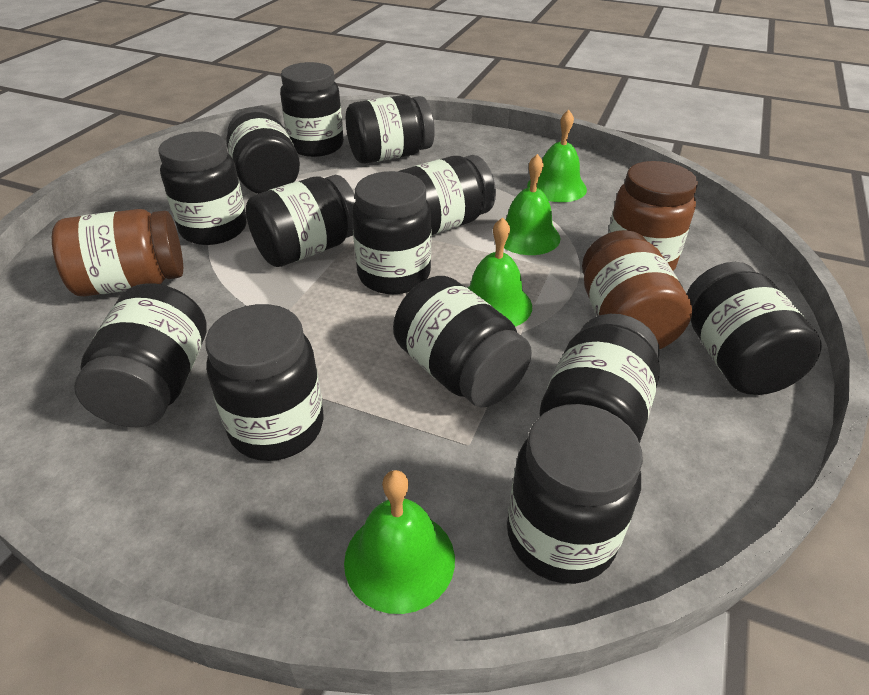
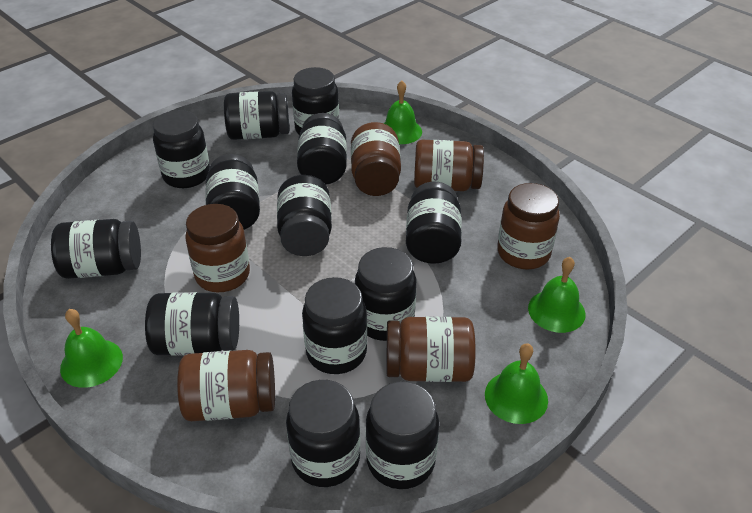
brown jar: 3 -> 6

